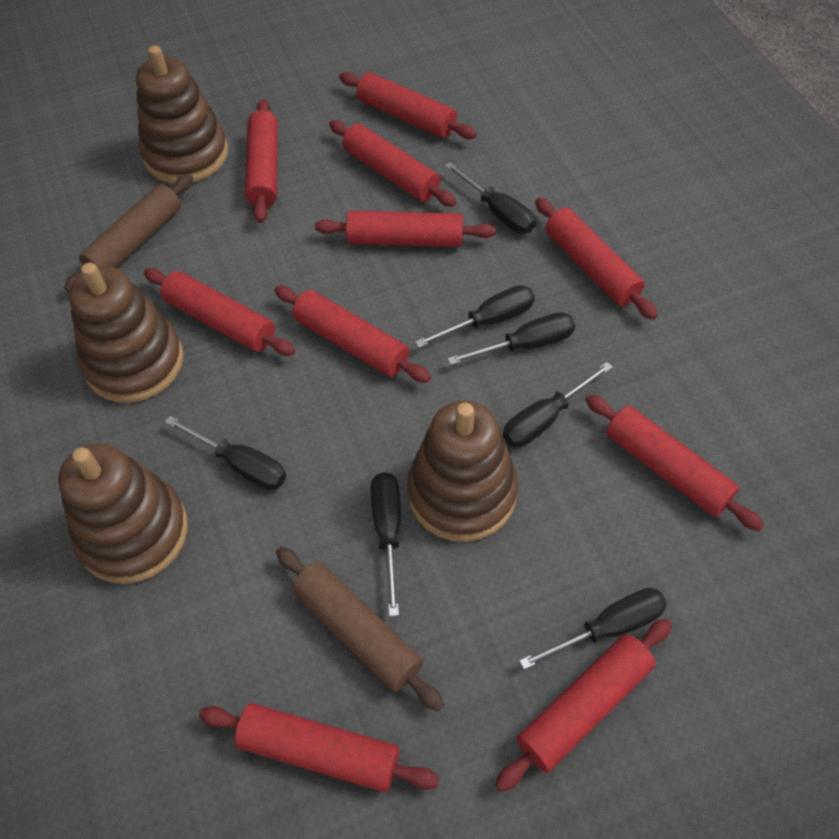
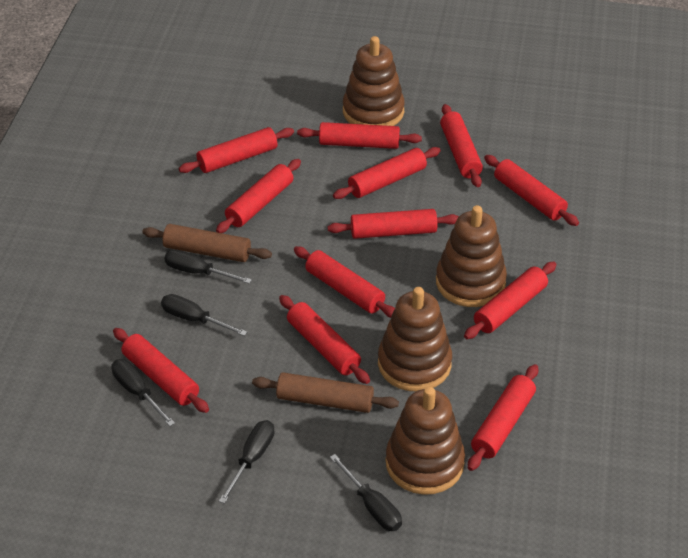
black screwdriver: 7 -> 5
red rolling pin: 10 -> 12

